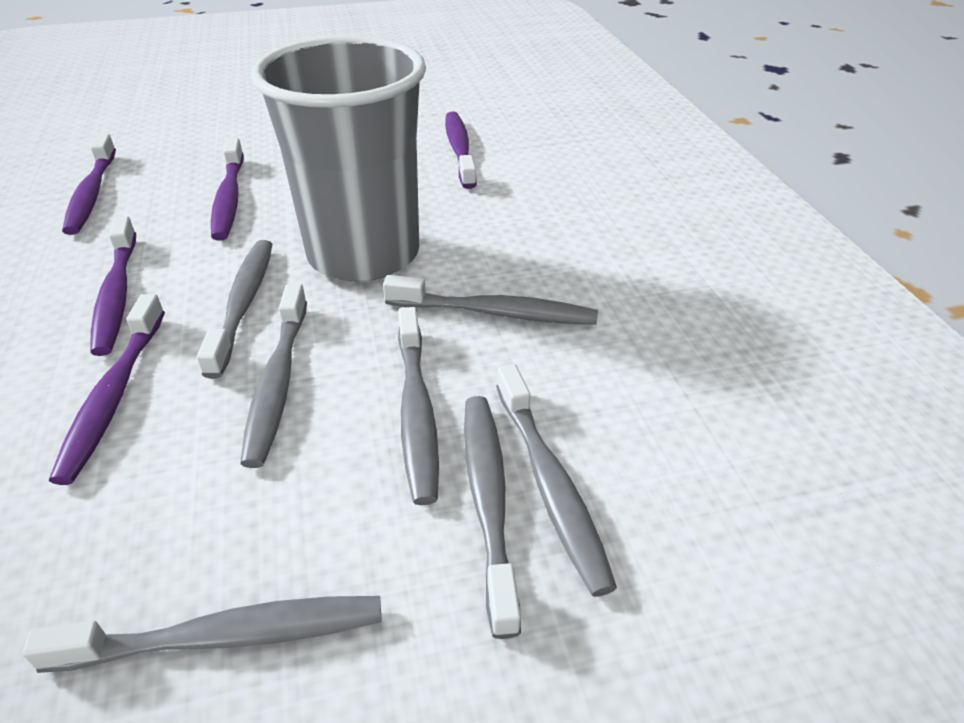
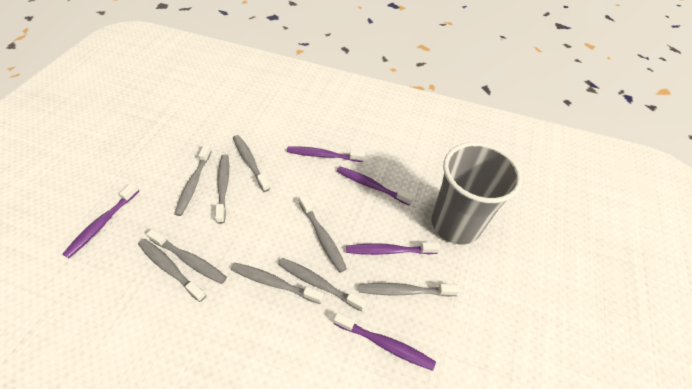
grey toothbrush: 7 -> 9

